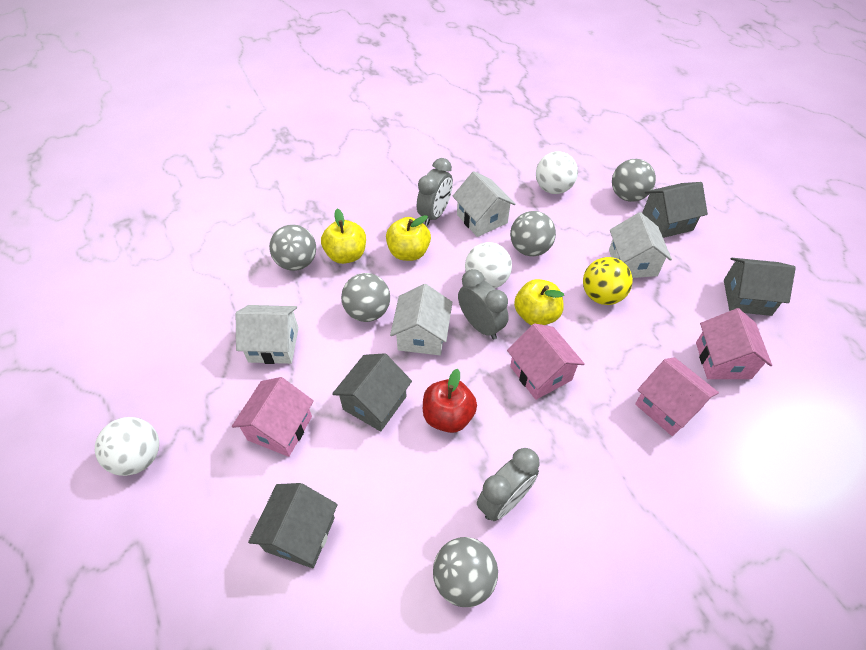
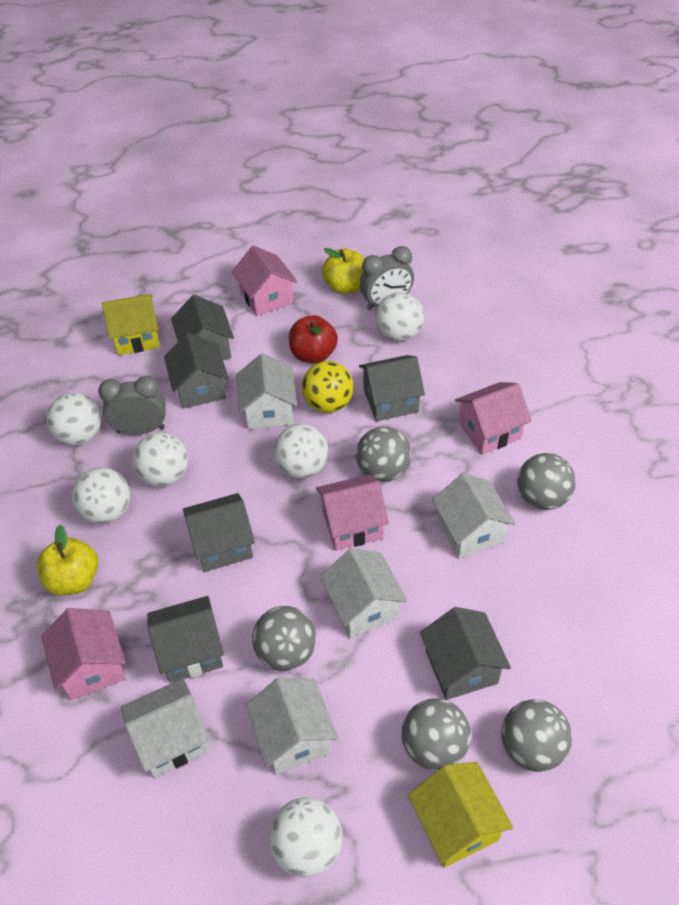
grey clock: 3 -> 2
grey house: 4 -> 6
white ball: 3 -> 6
white house: 4 -> 5
yellow apple: 3 -> 2
yellow house: 0 -> 2

